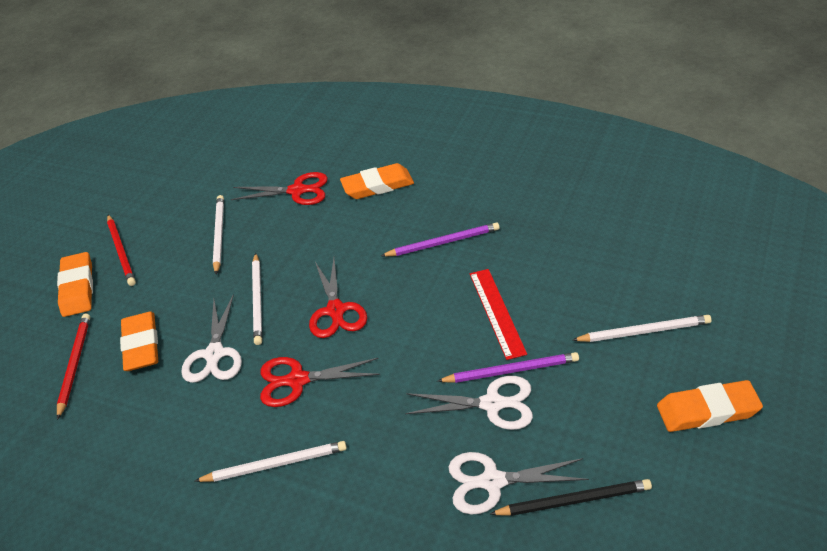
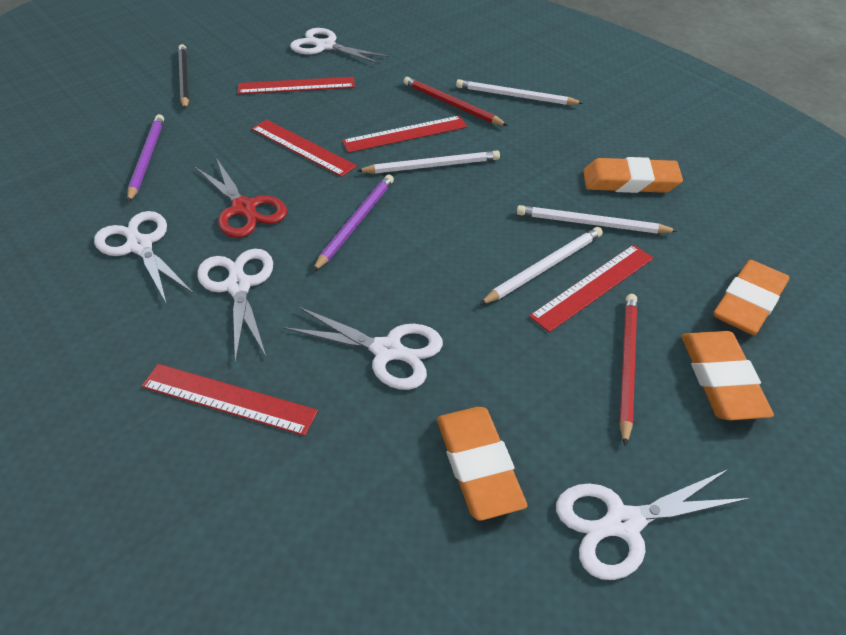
red ruler: 1 -> 5
red scissors: 3 -> 1
white scissors: 3 -> 5

